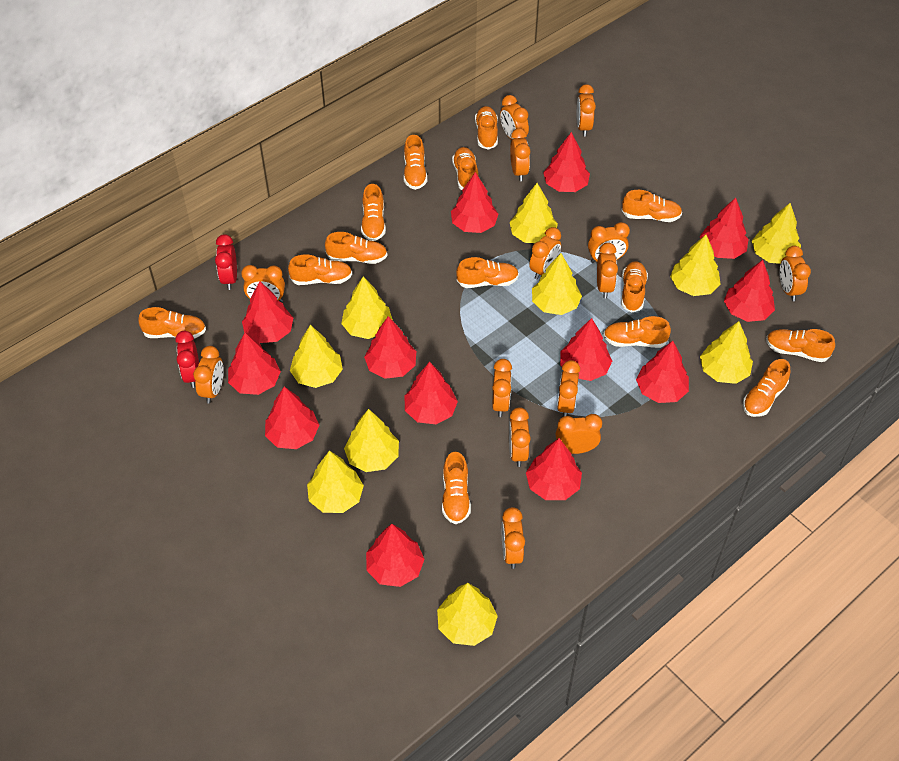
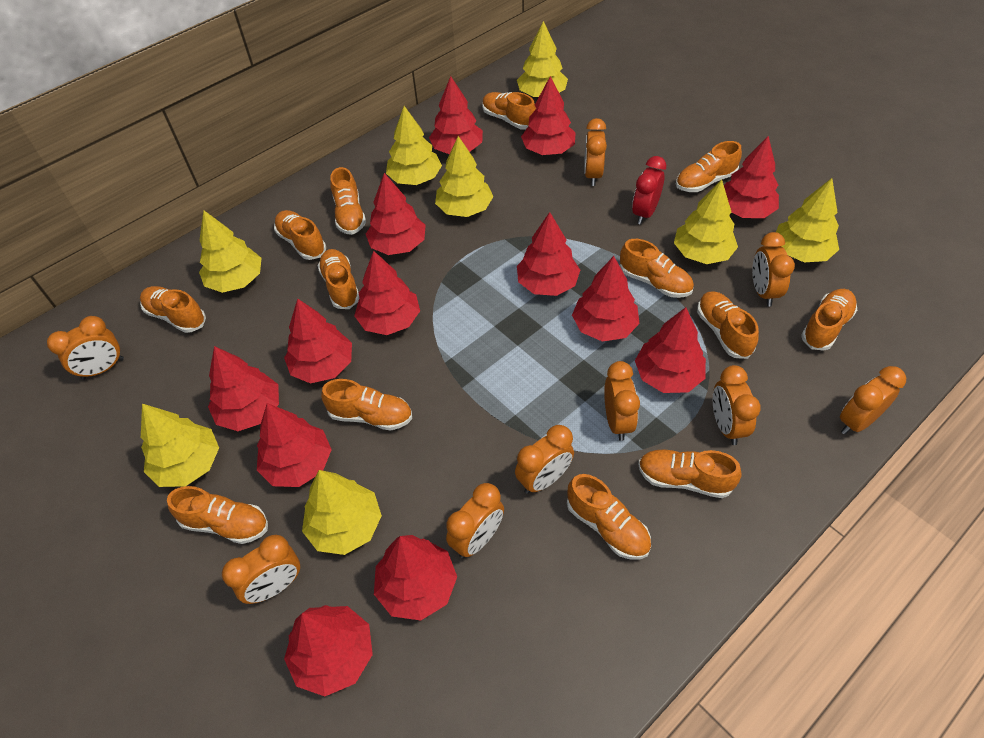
orange clock: 14 -> 9
orange shoe: 14 -> 13
red clock: 2 -> 1
yellow tree: 10 -> 8

